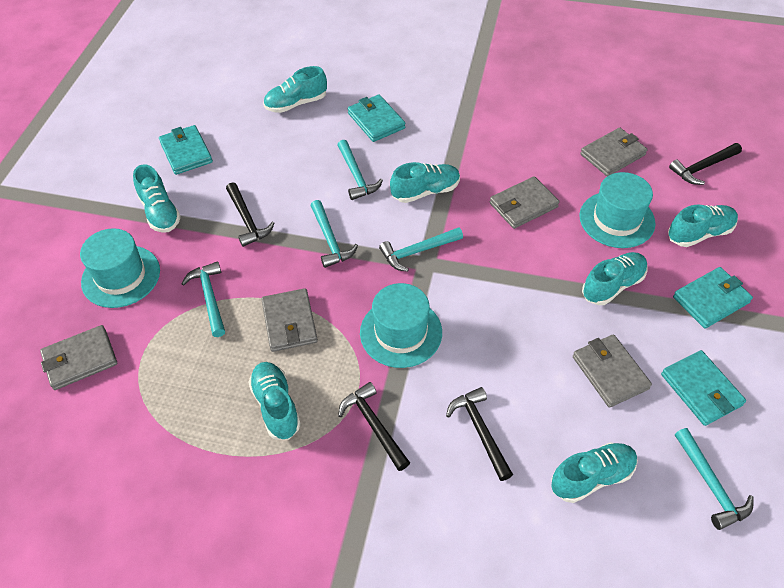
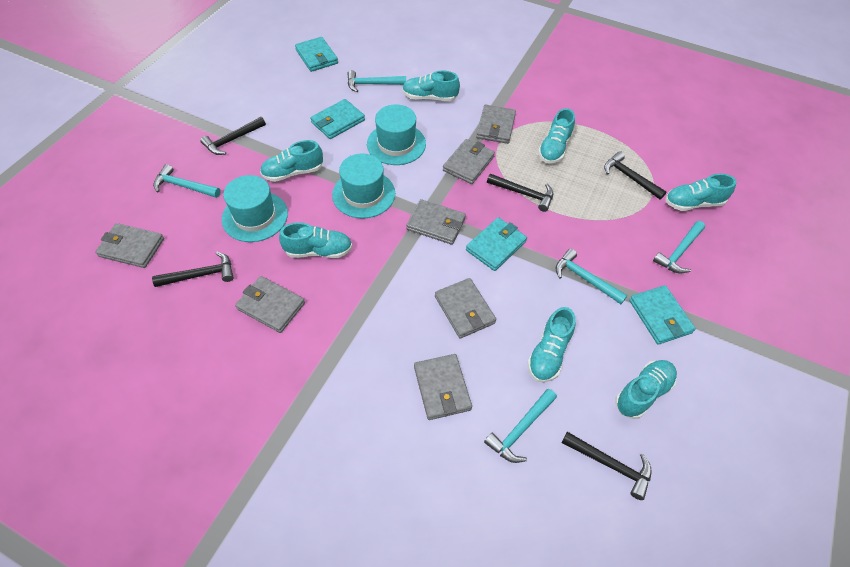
black hammer: 4 -> 5
grey wallet: 5 -> 7

